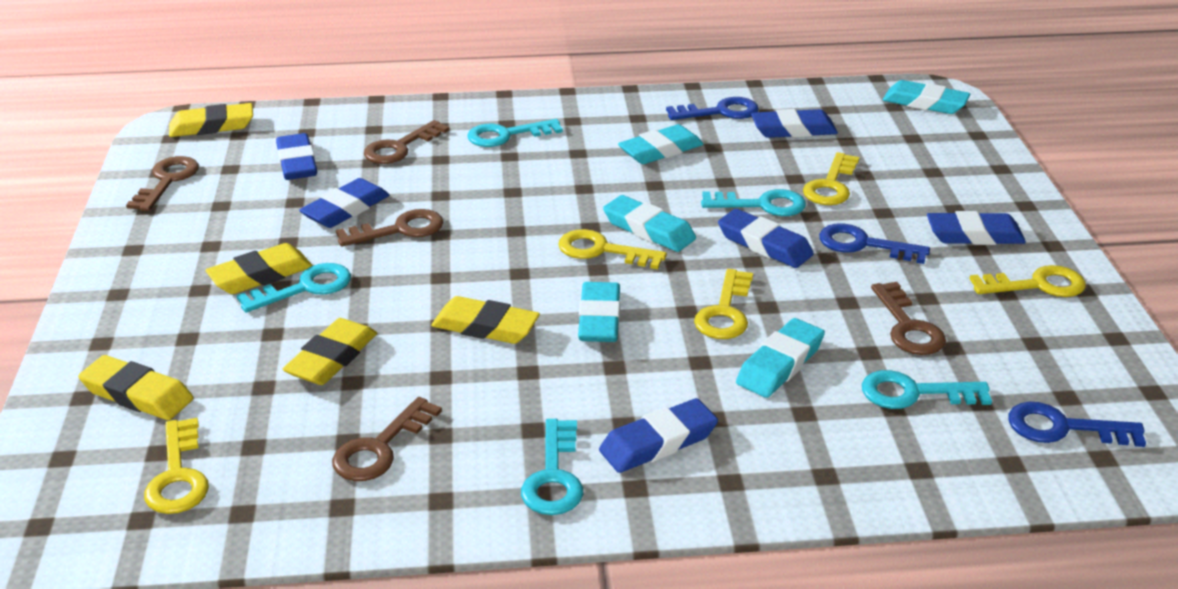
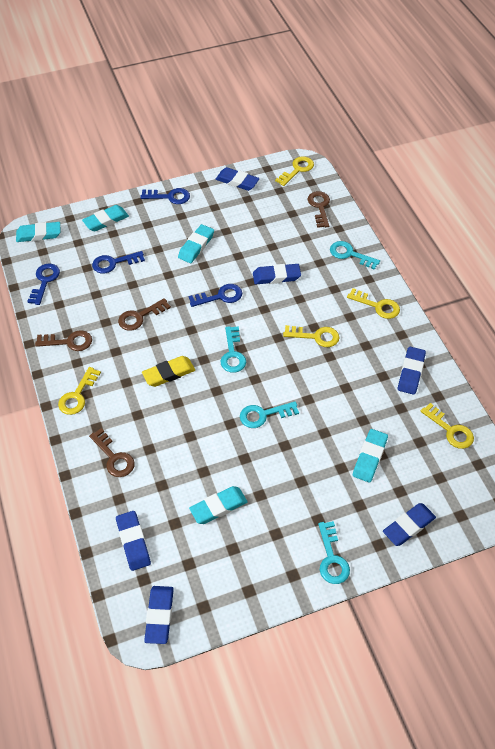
blue key: 3 -> 4
brown key: 5 -> 4
turquoise key: 5 -> 4
yellow eraser: 5 -> 1

